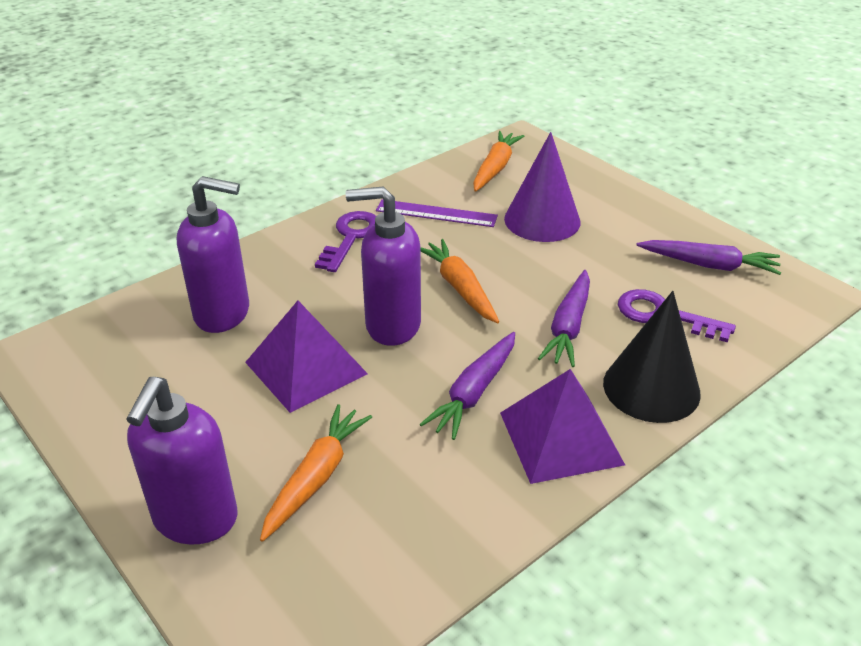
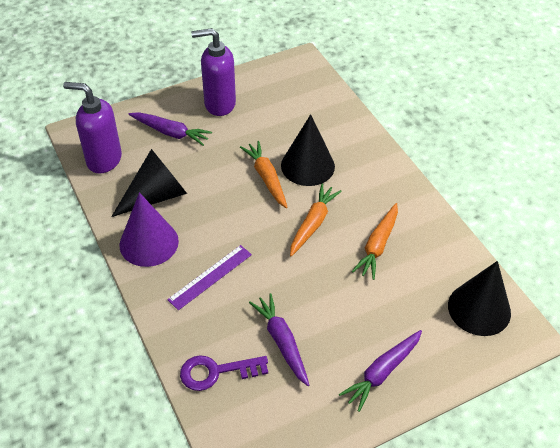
black cone: 1 -> 3
purple key: 2 -> 1
purple pyramid: 2 -> 0
purple soap dispenser: 3 -> 2

